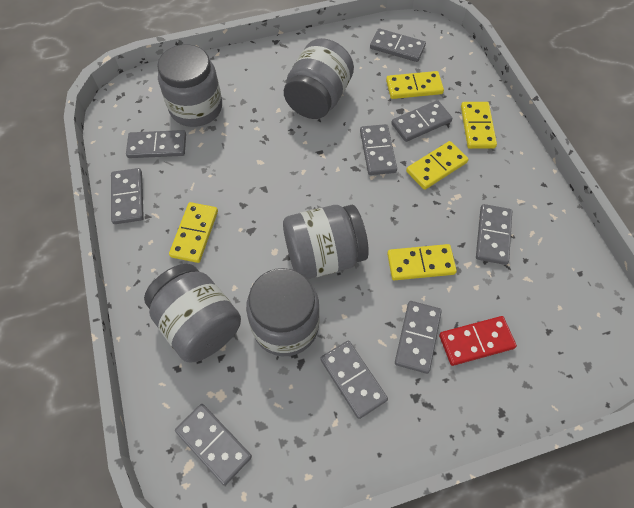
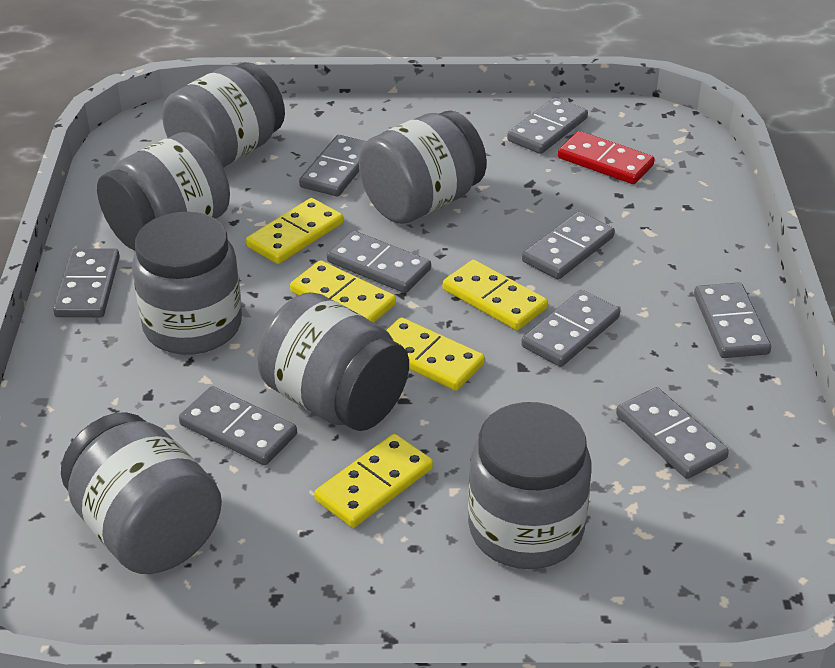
grey jar: 5 -> 7

